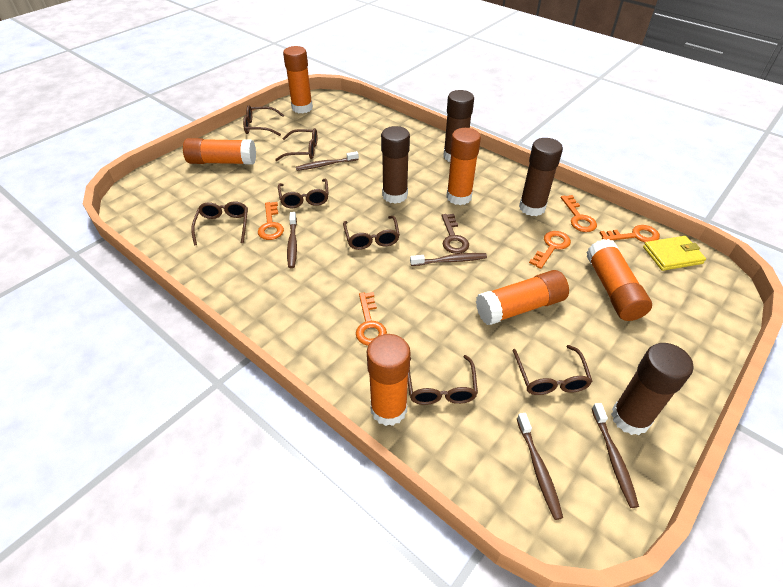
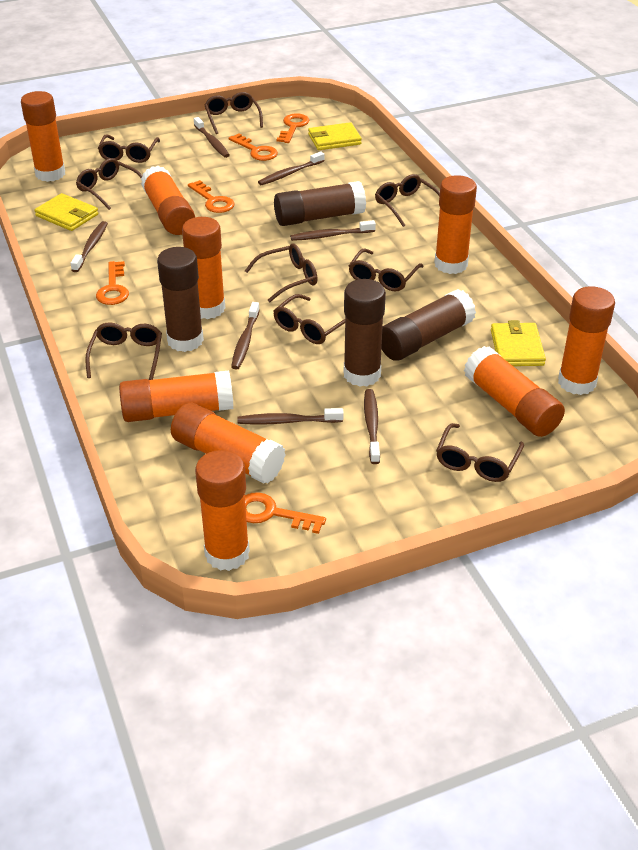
brown glasses: 7 -> 9
brown key: 1 -> 0
brown toothbrush: 5 -> 7
orange glue stick: 6 -> 9
yellow wallet: 1 -> 3

